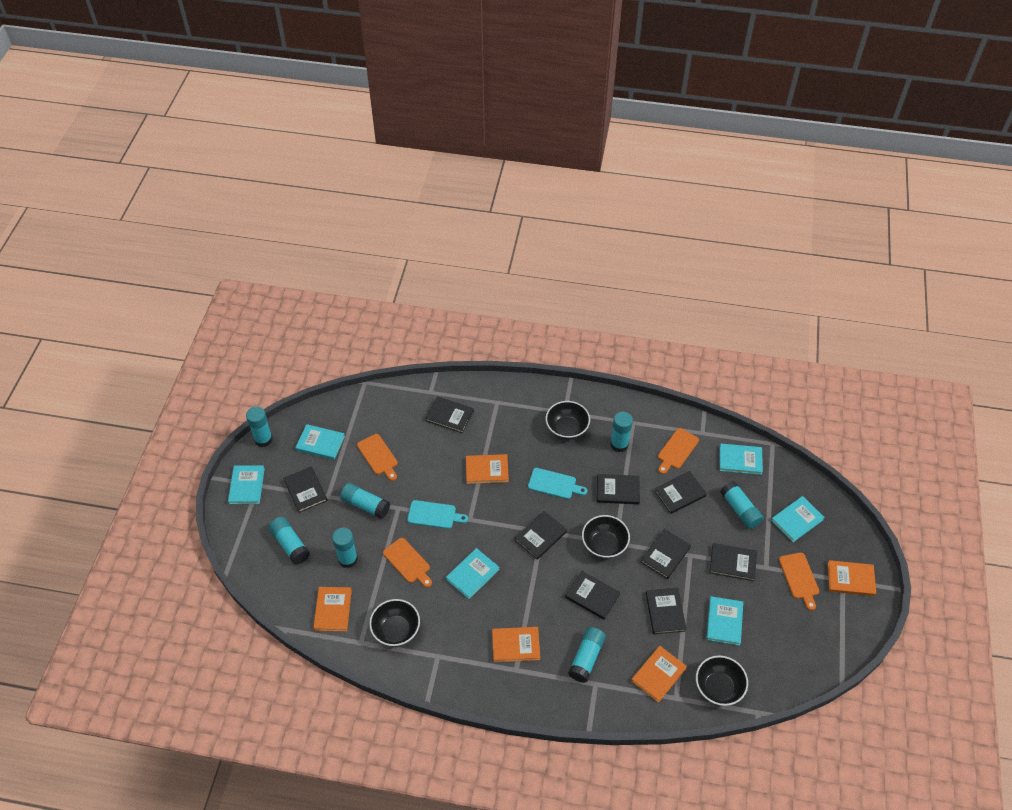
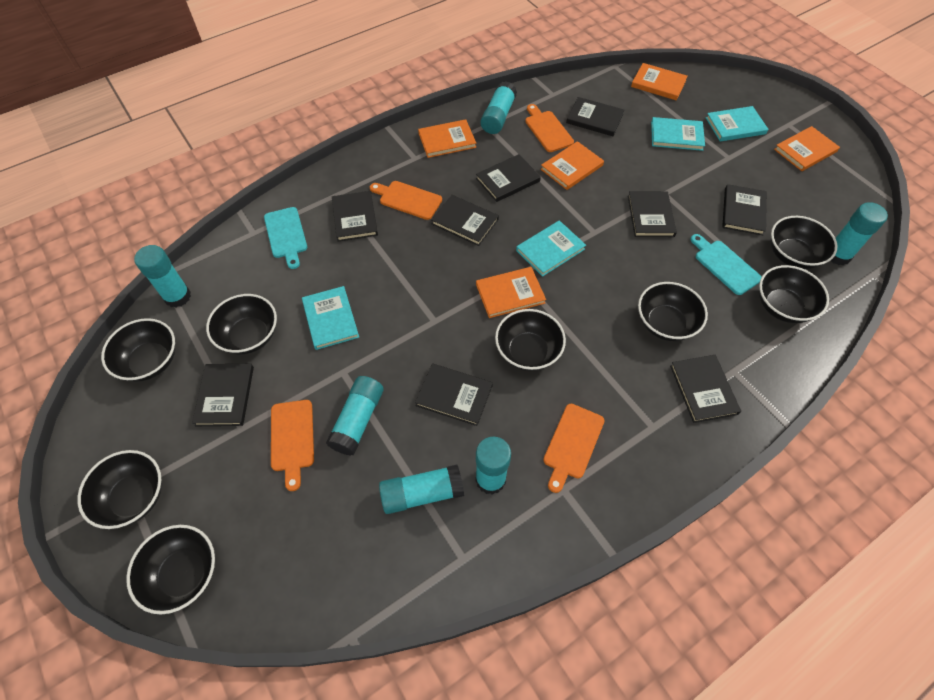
black bowl: 4 -> 8
turquoise book: 6 -> 4
turquoise glue stick: 7 -> 6

